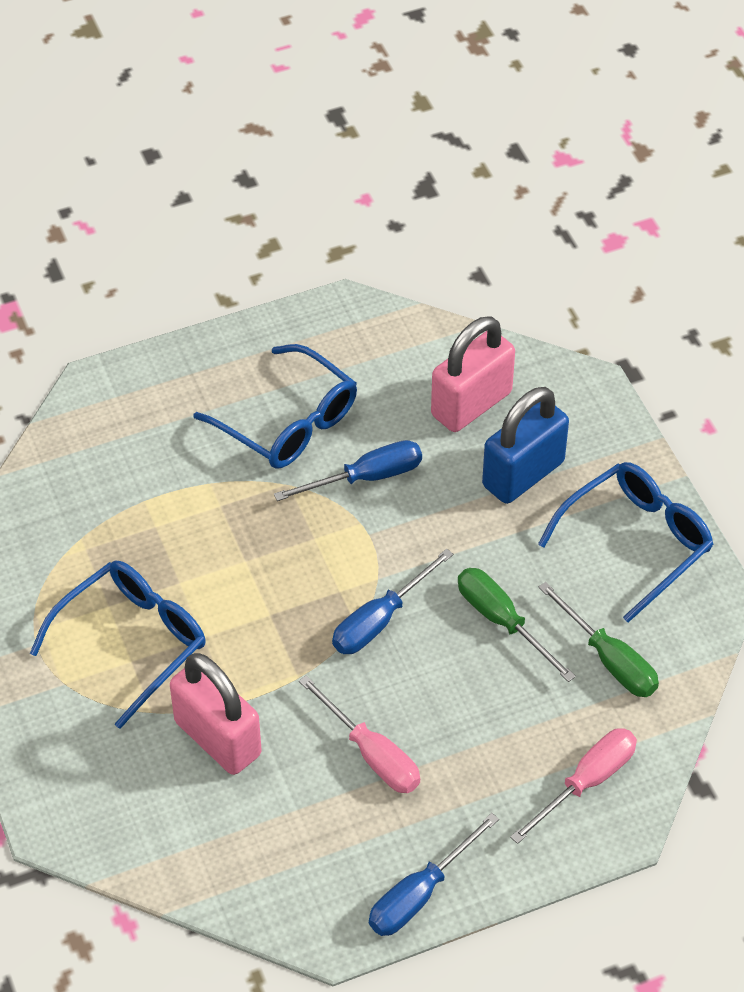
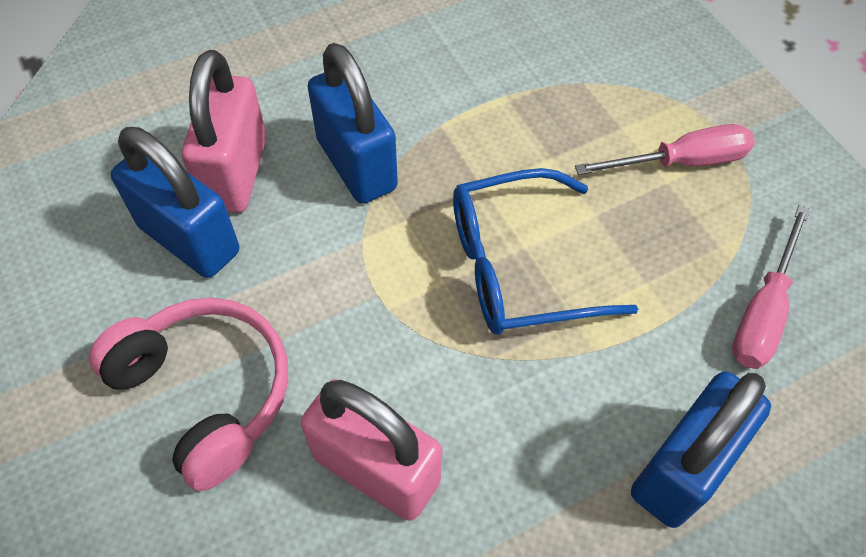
blue glasses: 3 -> 1
blue padlock: 1 -> 3
blue screwdriver: 3 -> 0
green screwdriver: 2 -> 0
pink headphones: 0 -> 1

